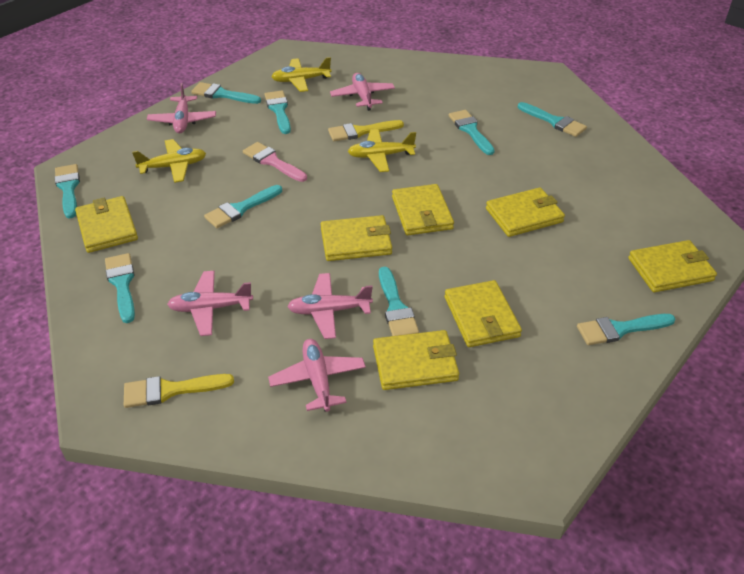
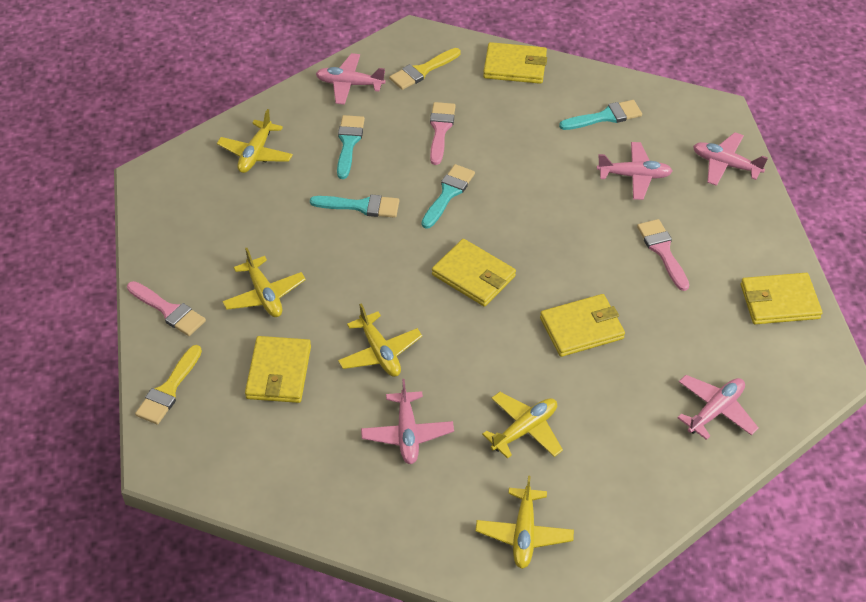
pink brush: 1 -> 3
turquoise brush: 9 -> 4
yellow plane: 3 -> 5
yellow wallet: 7 -> 5

